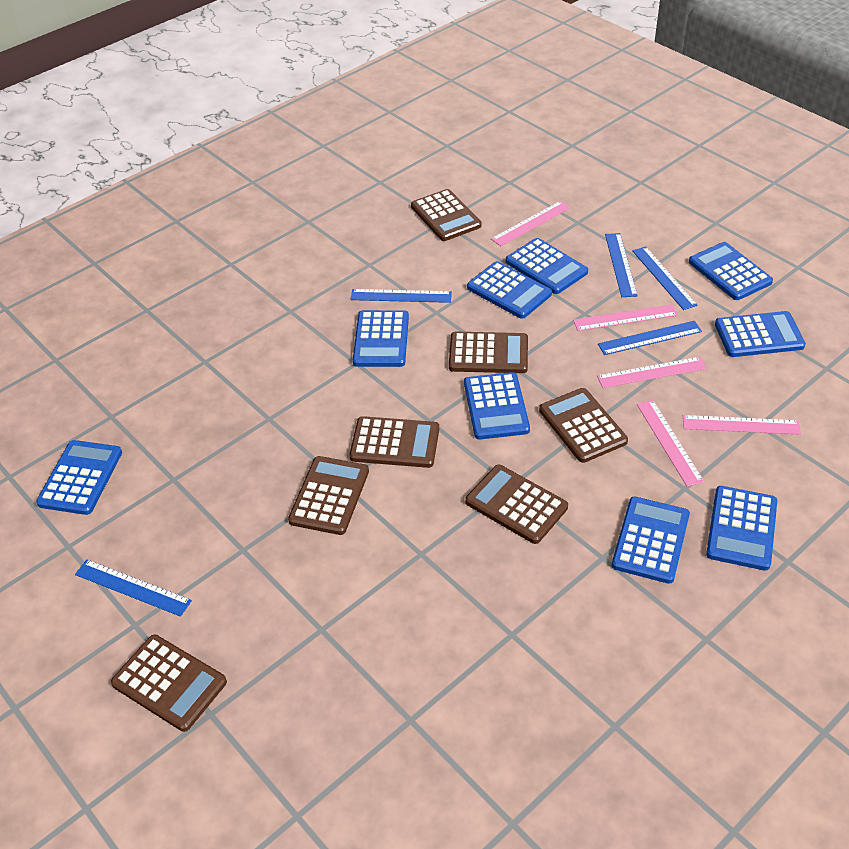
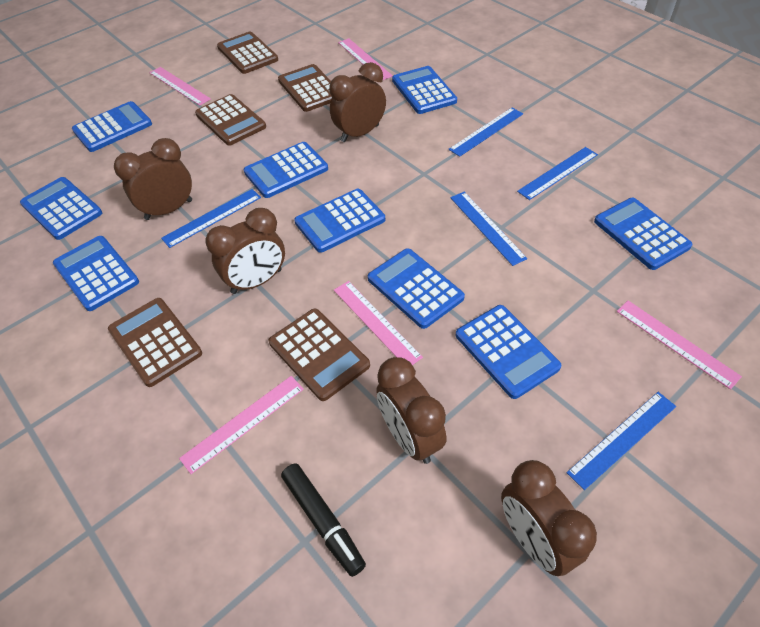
black marker: 0 -> 1
brown calculator: 7 -> 5
brown clock: 0 -> 5

